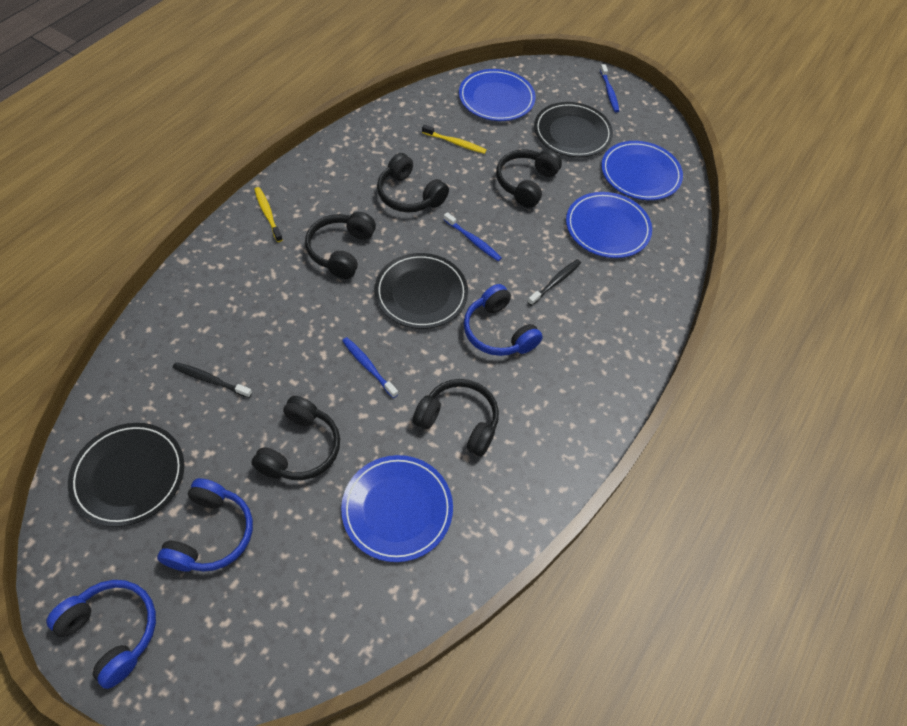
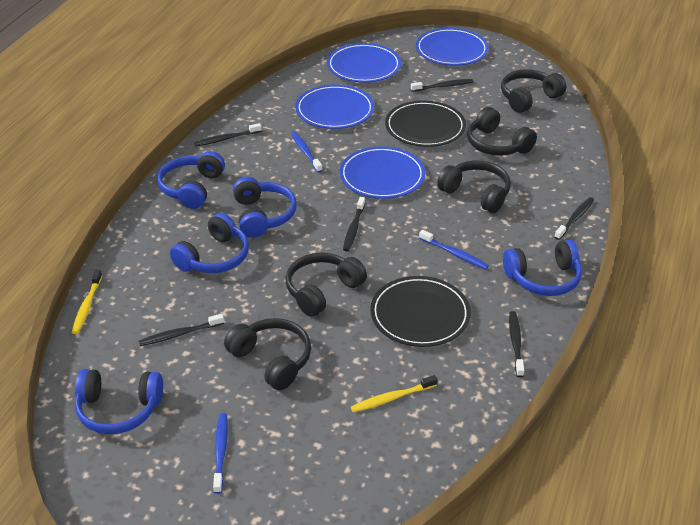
black plate: 3 -> 2
black toothbrush: 2 -> 6
blue headphones: 3 -> 5

